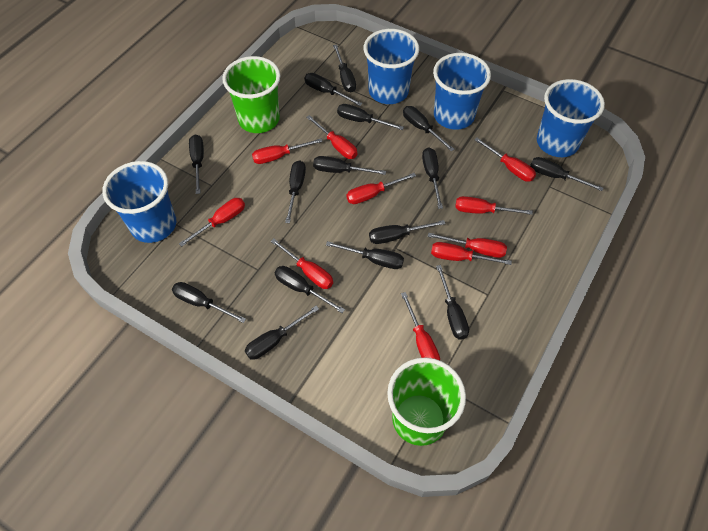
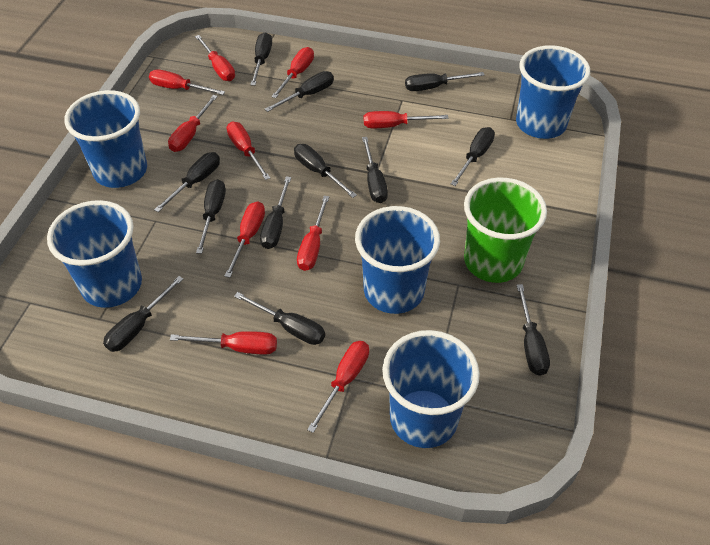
black screwdriver: 15 -> 12
blue cup: 4 -> 5
green cup: 2 -> 1

